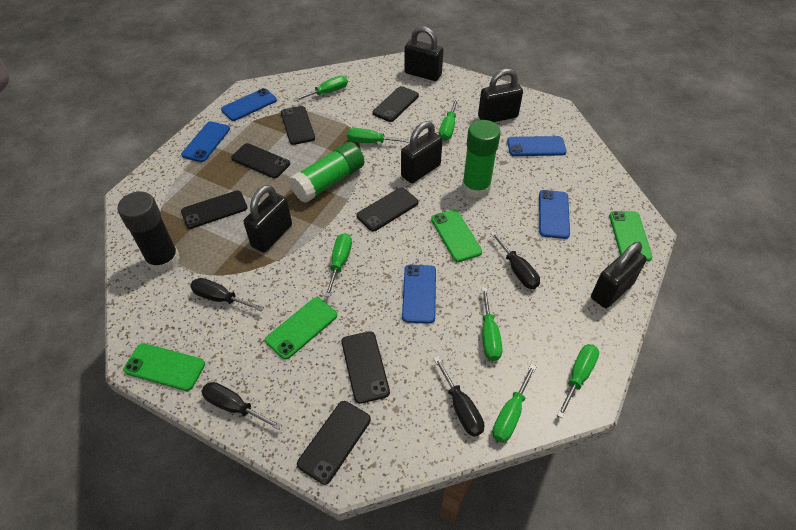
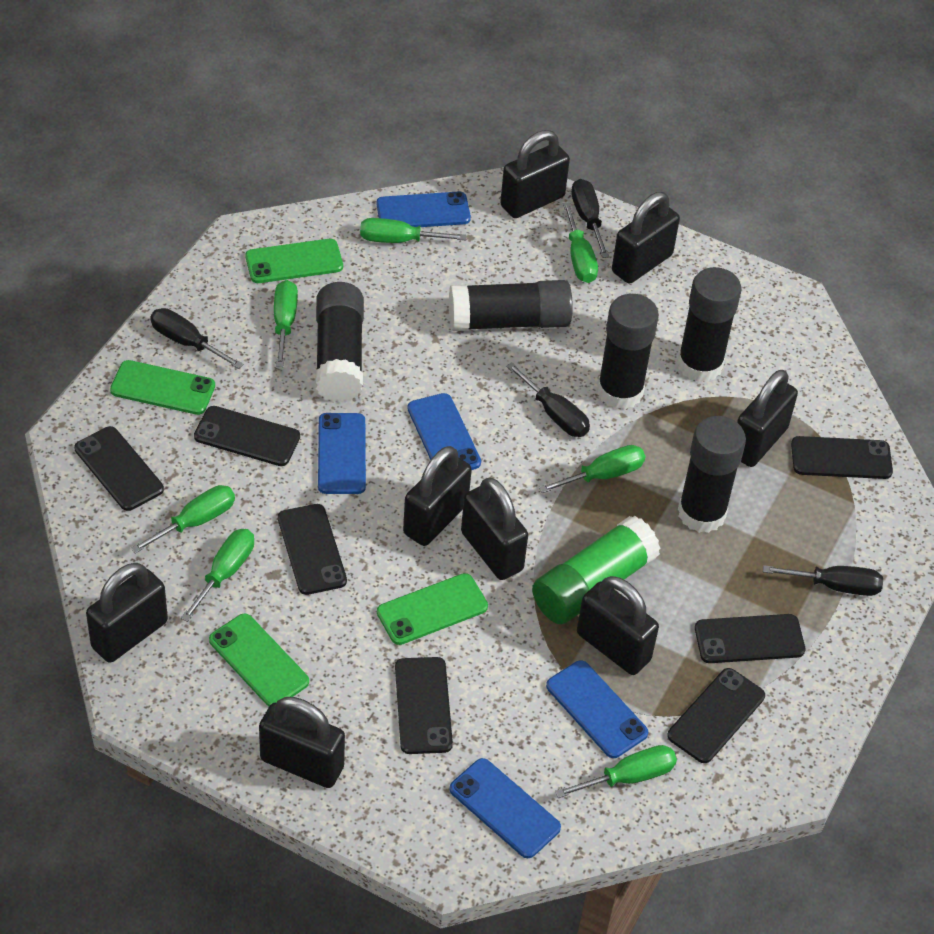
black glue stick: 1 -> 5
black padlock: 5 -> 8
green glue stick: 2 -> 1

